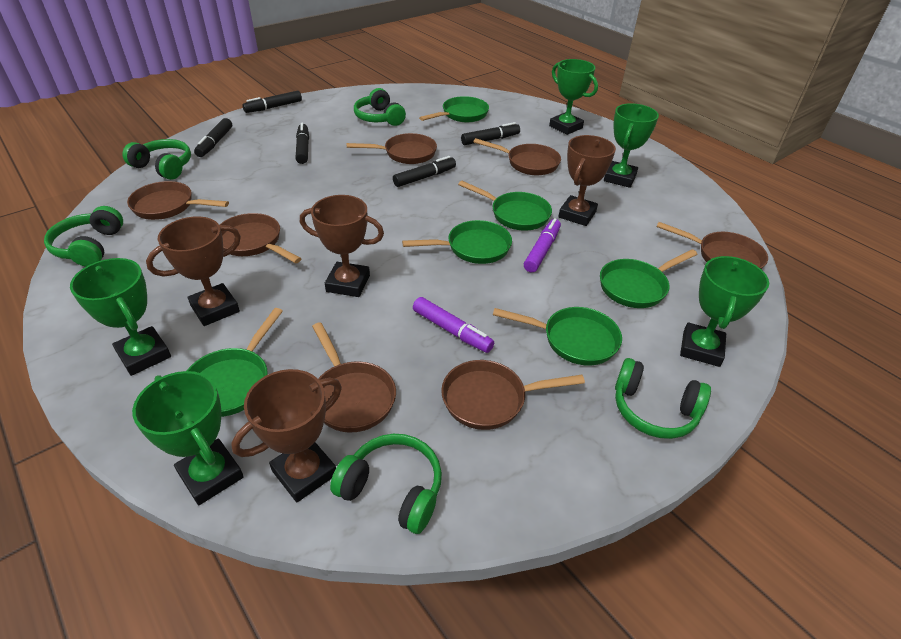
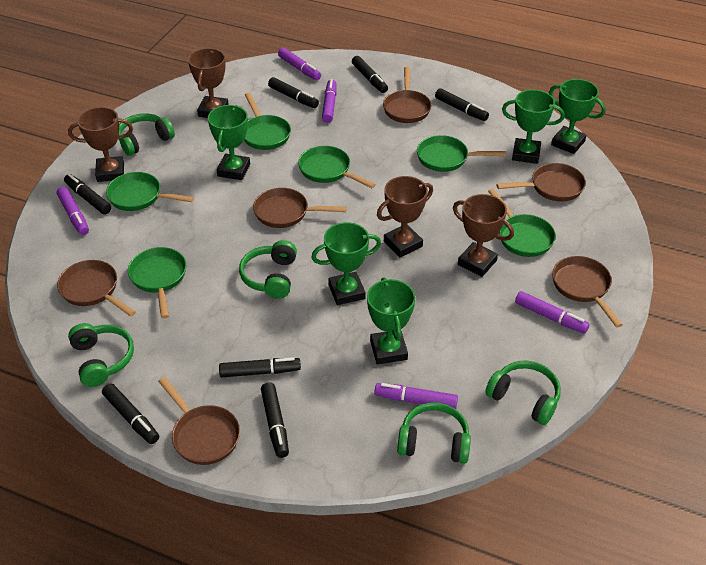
black marker: 5 -> 7
brown pan: 7 -> 6
purple marker: 2 -> 5

